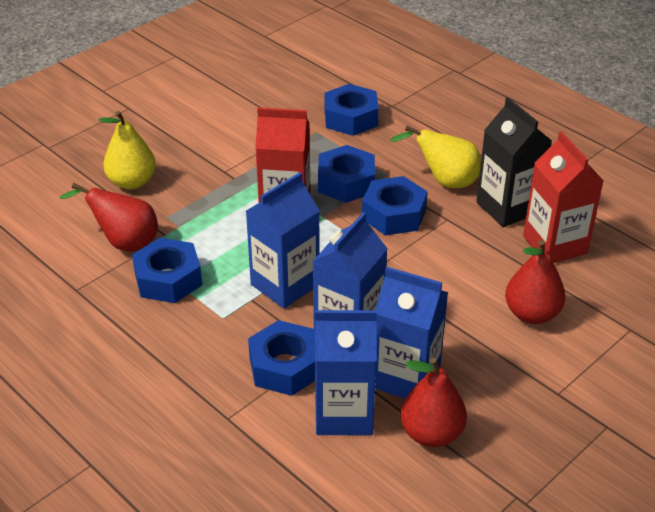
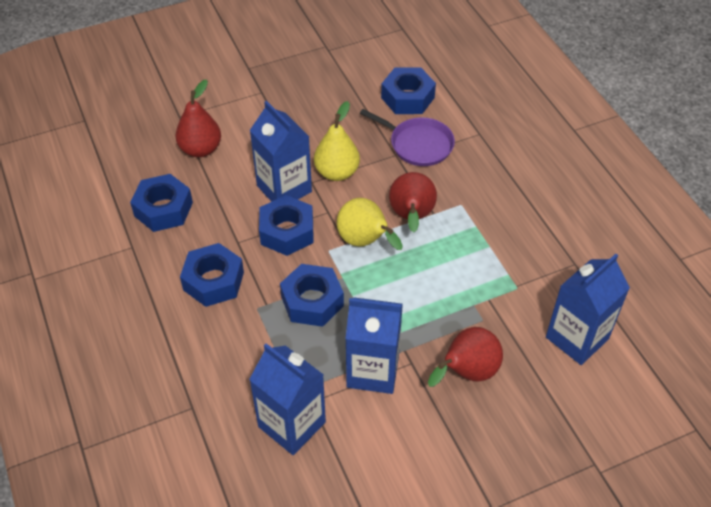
black carton: 1 -> 0
purple pan: 0 -> 1
red carton: 2 -> 0

